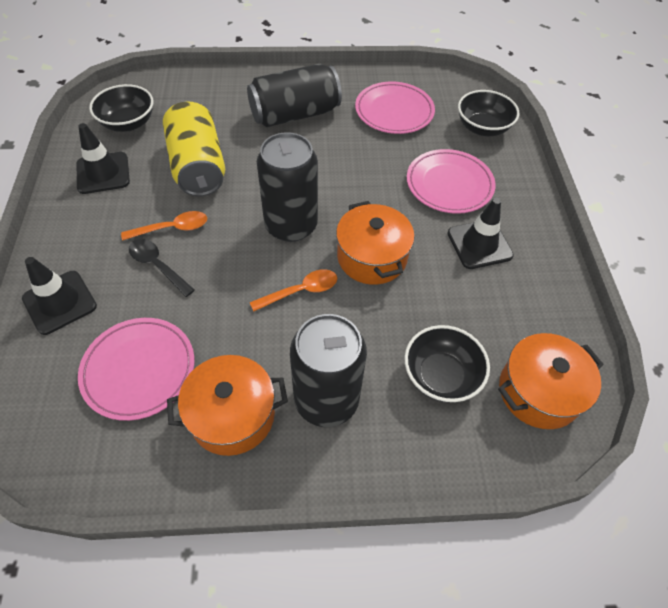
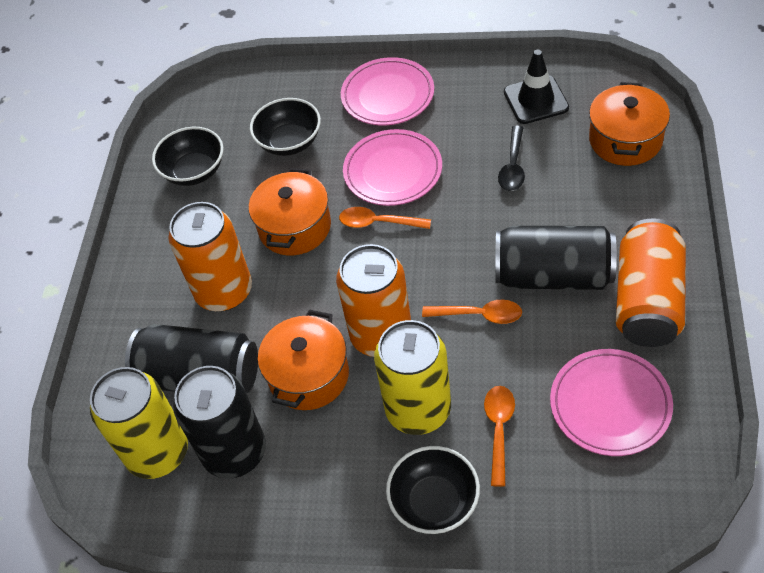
black traffic cone: 3 -> 1
orange can: 0 -> 3
orange spoon: 2 -> 3
yellow can: 1 -> 2

